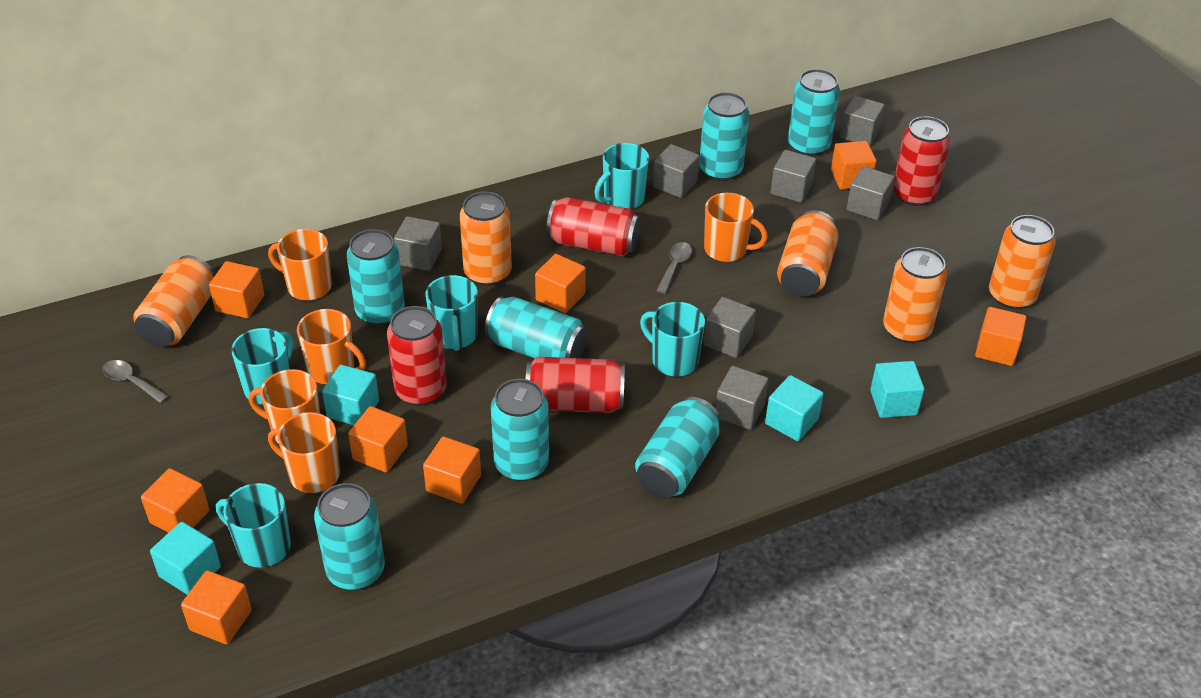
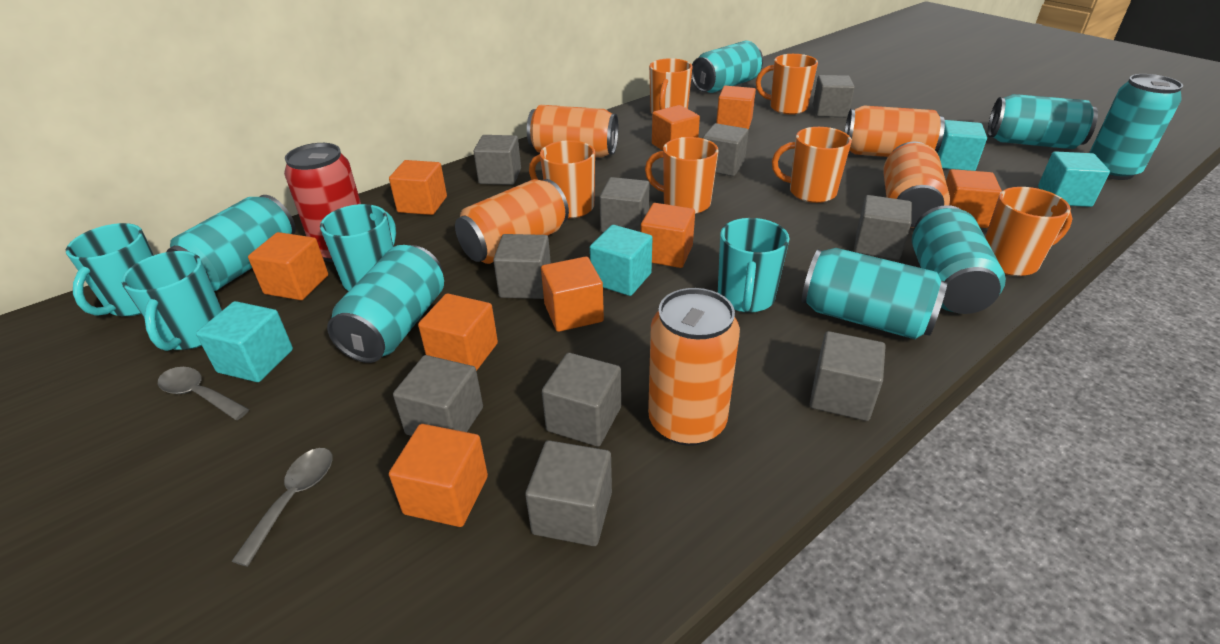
grey cube: 7 -> 10
orange cube: 8 -> 9
orange mug: 5 -> 6
red can: 4 -> 1
turquoise mug: 5 -> 4

